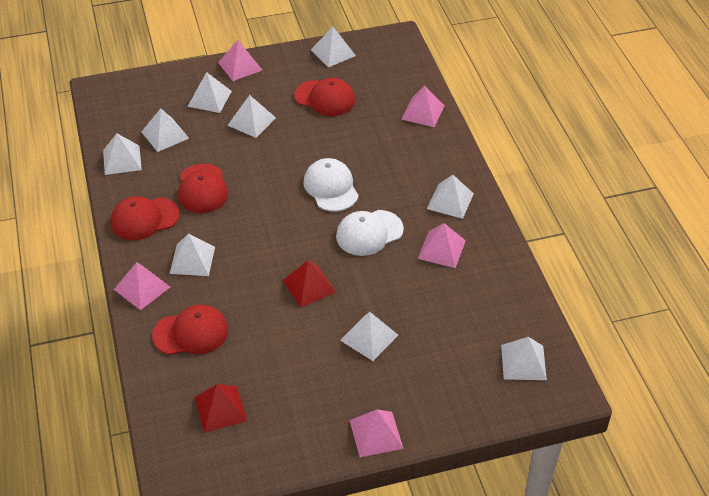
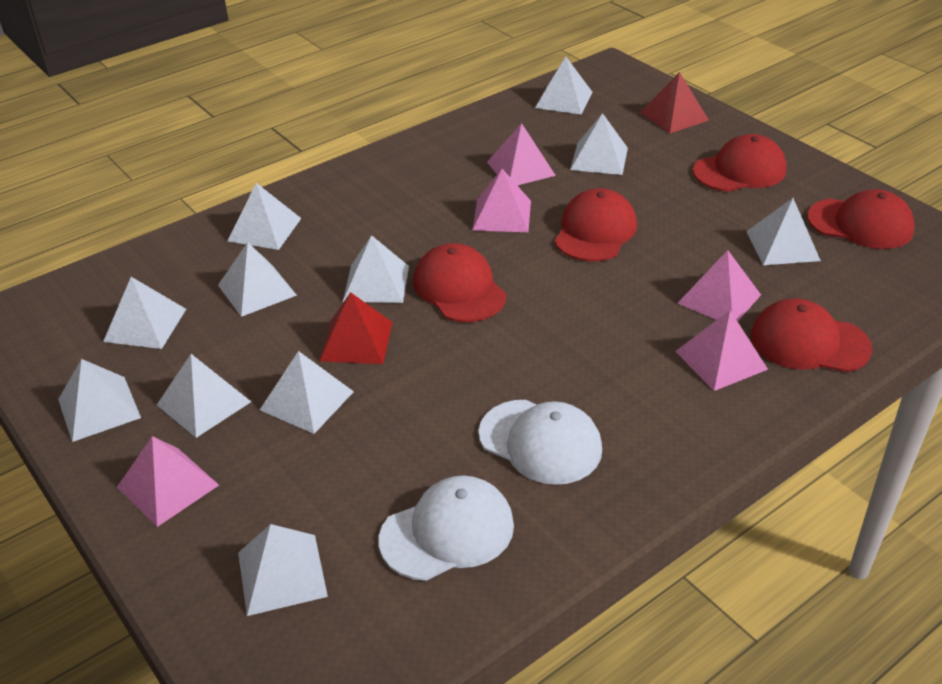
red cap: 4 -> 5
white pyramid: 9 -> 11

